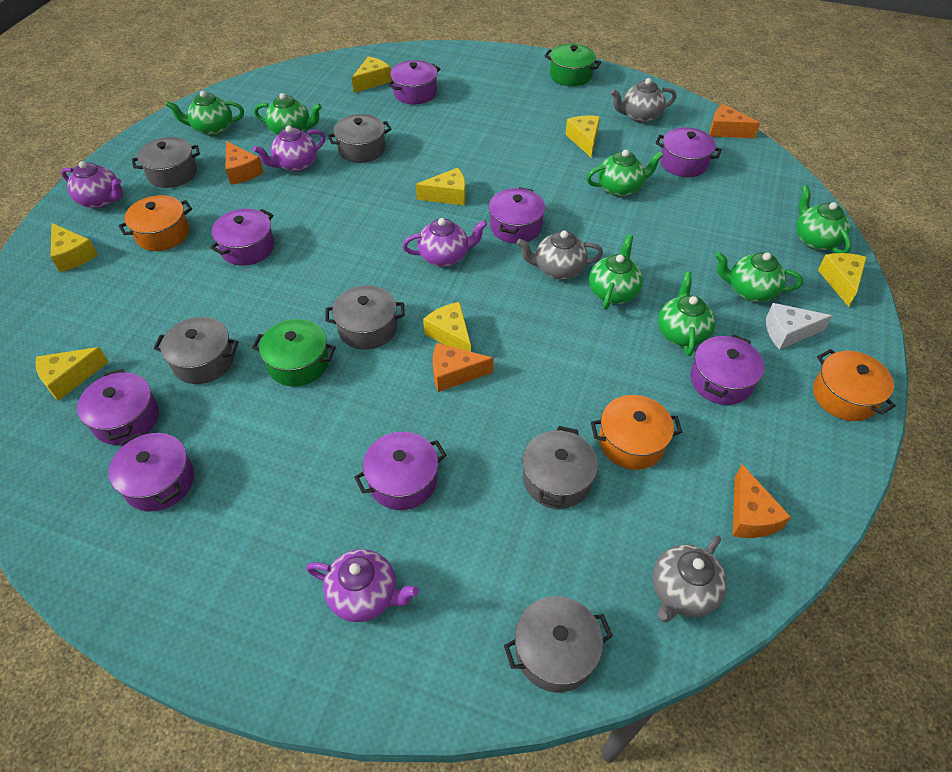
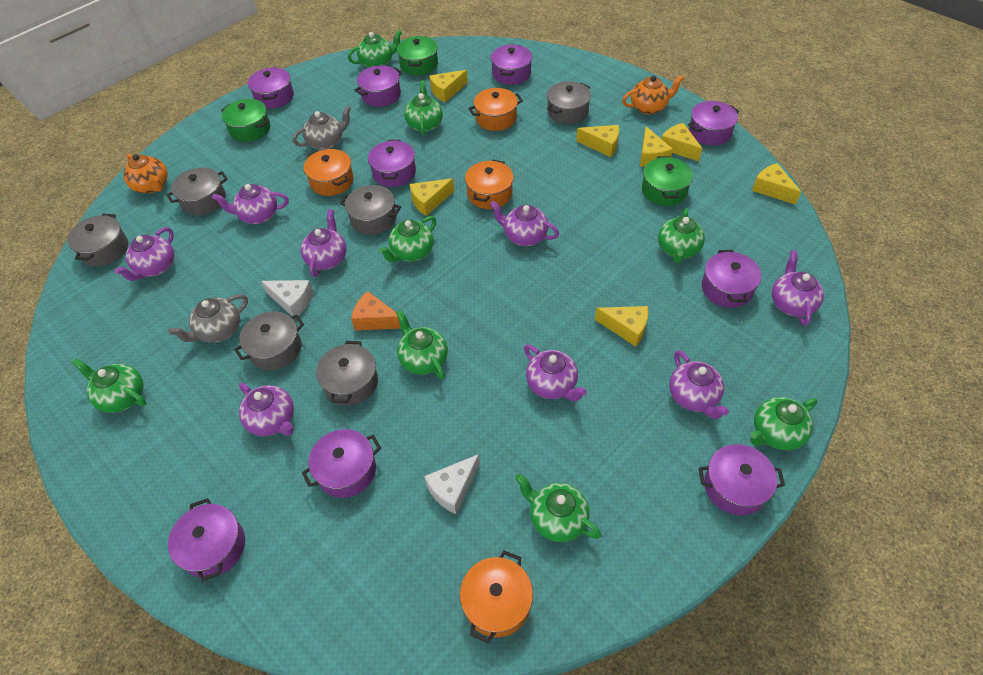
green pot: 2 -> 3
green teapot: 7 -> 8
grey teapot: 3 -> 2
orange cheese: 4 -> 1
orange pot: 3 -> 4
orange teapot: 0 -> 2
purple pot: 8 -> 9
purple teapot: 4 -> 8
white cheese: 1 -> 2

